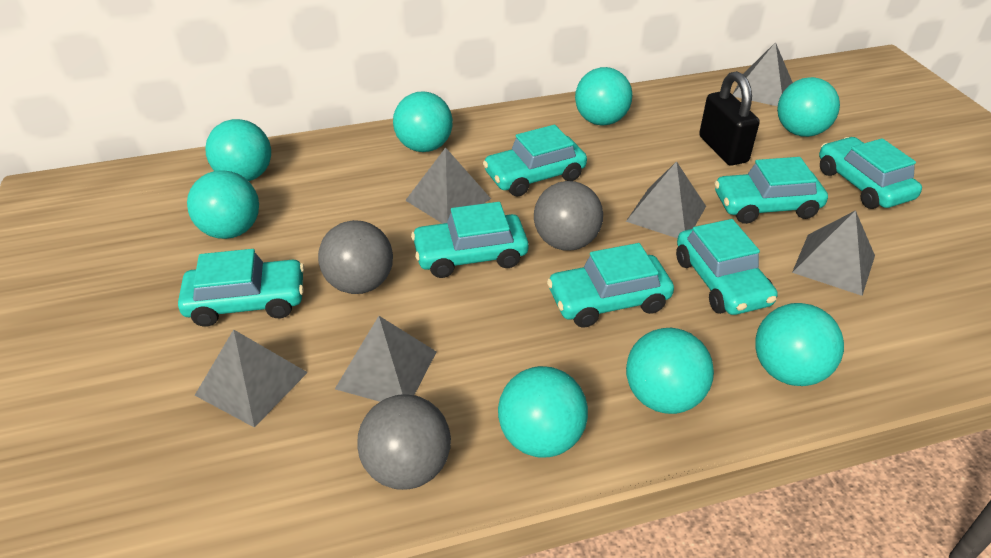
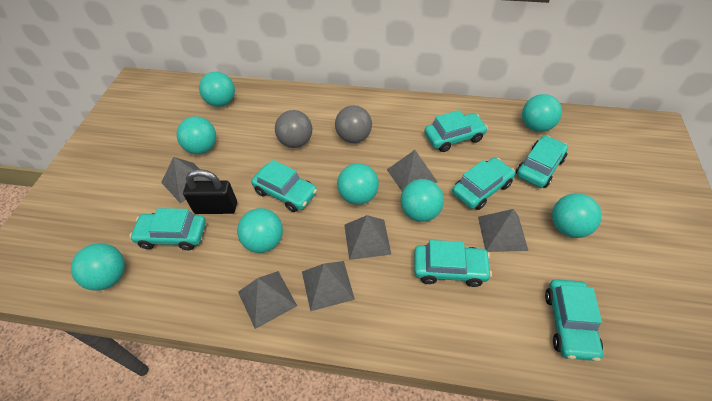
grey ball: 3 -> 2

